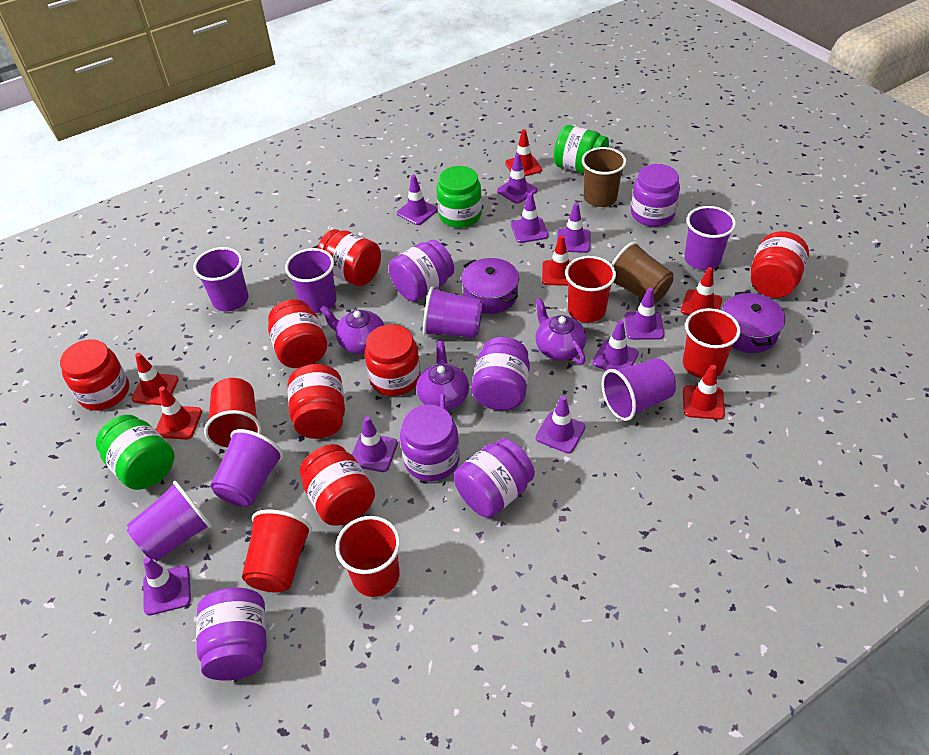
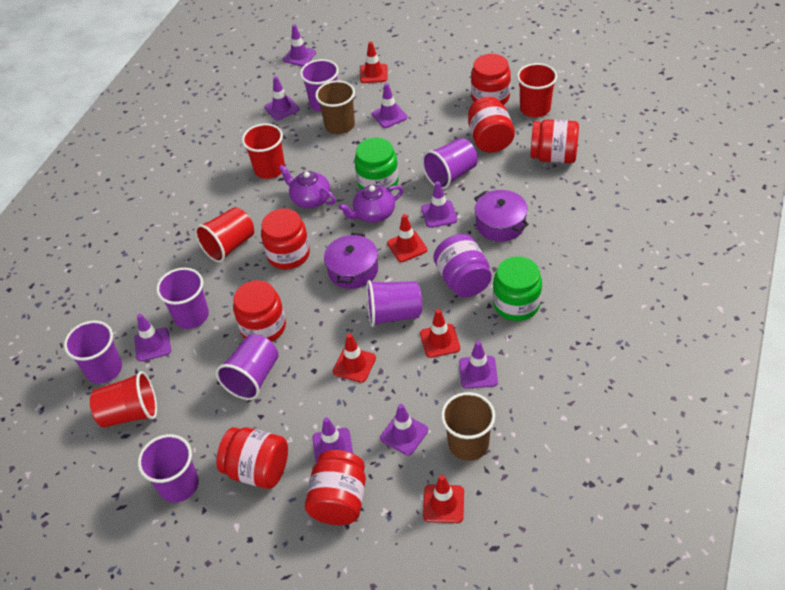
green jar: 3 -> 2
purple jar: 6 -> 1
purple teapot: 3 -> 2
purple traffic cone: 9 -> 8
red cup: 5 -> 4
red traffic cone: 6 -> 5

